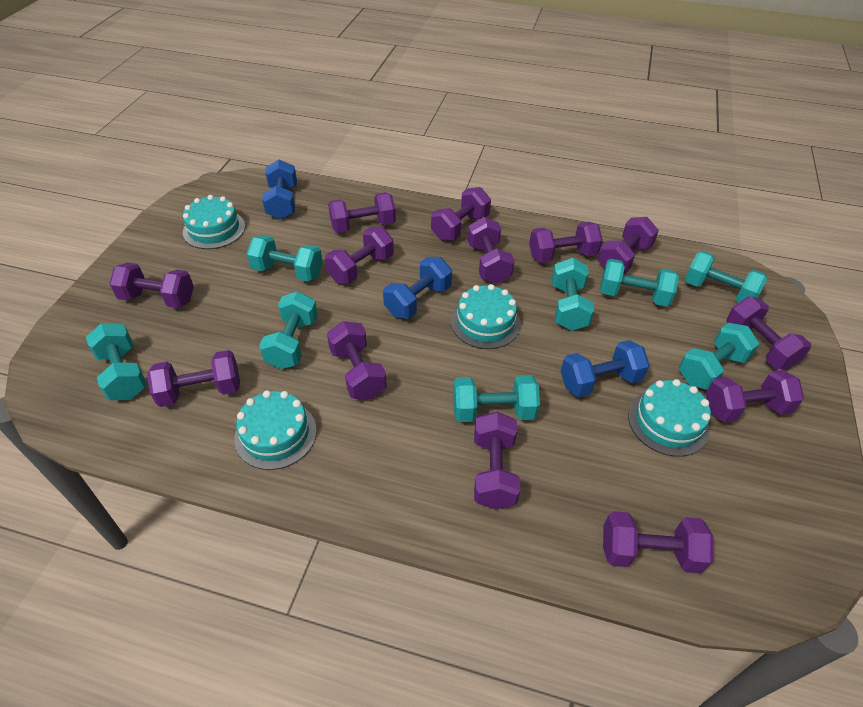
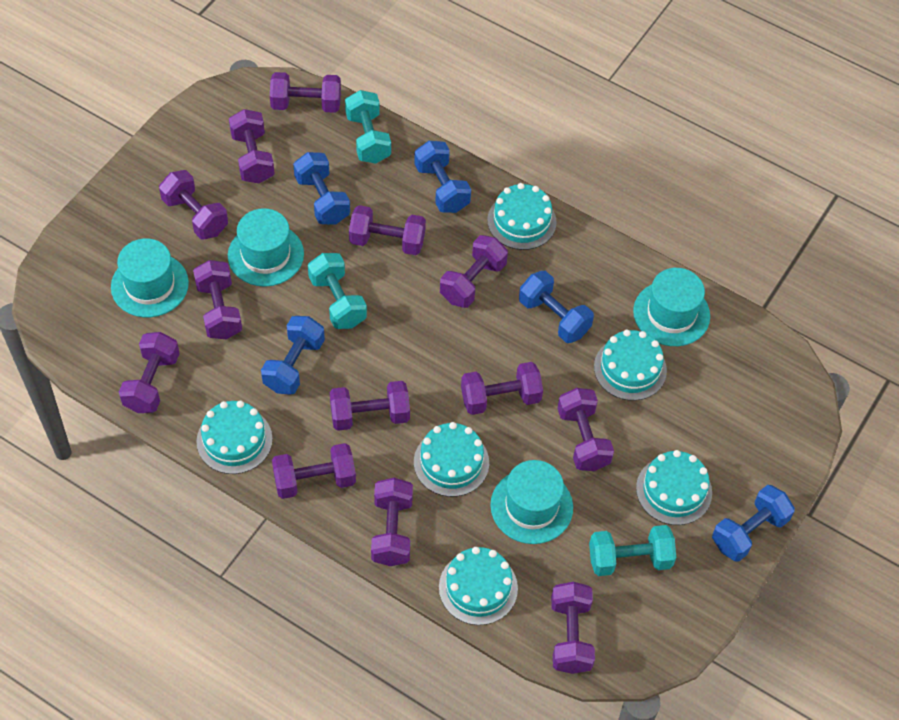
blue dumbbell: 3 -> 5
turquoise cake: 4 -> 6
turquoise dumbbell: 8 -> 3
turquoise hat: 0 -> 4

